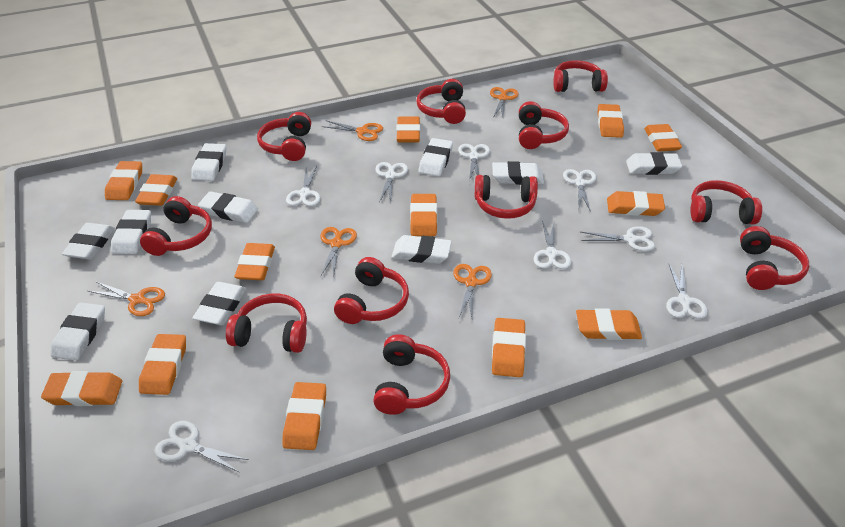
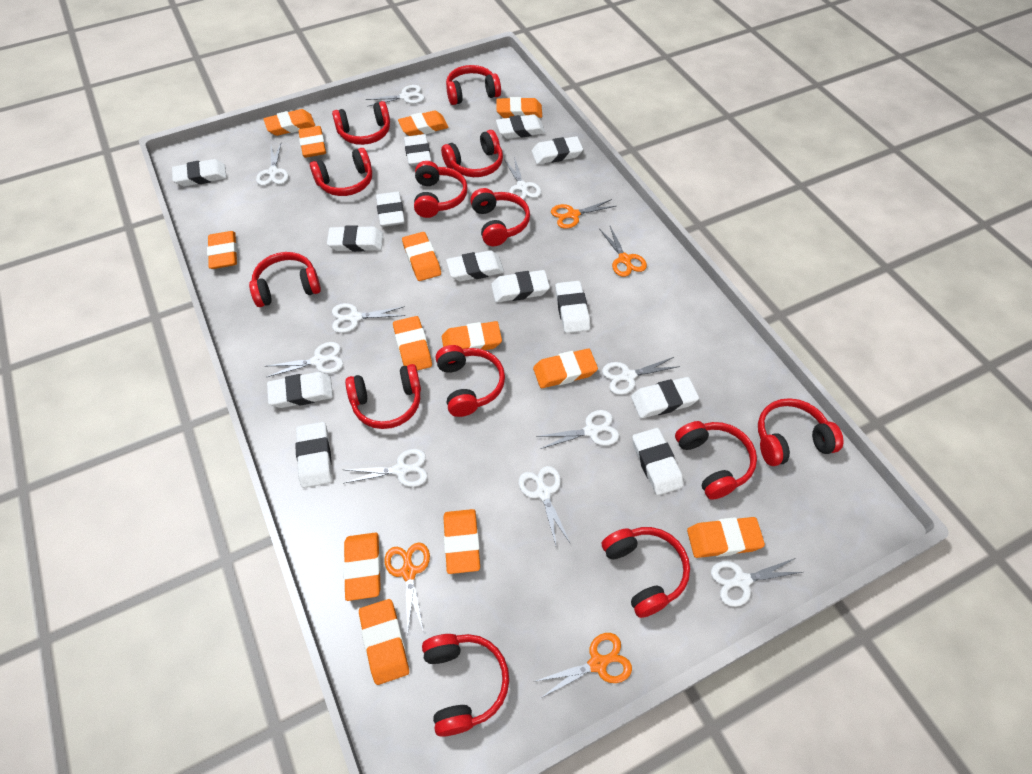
orange scissors: 5 -> 4
red headphones: 11 -> 13
white eraser: 10 -> 13
white scissors: 8 -> 10

